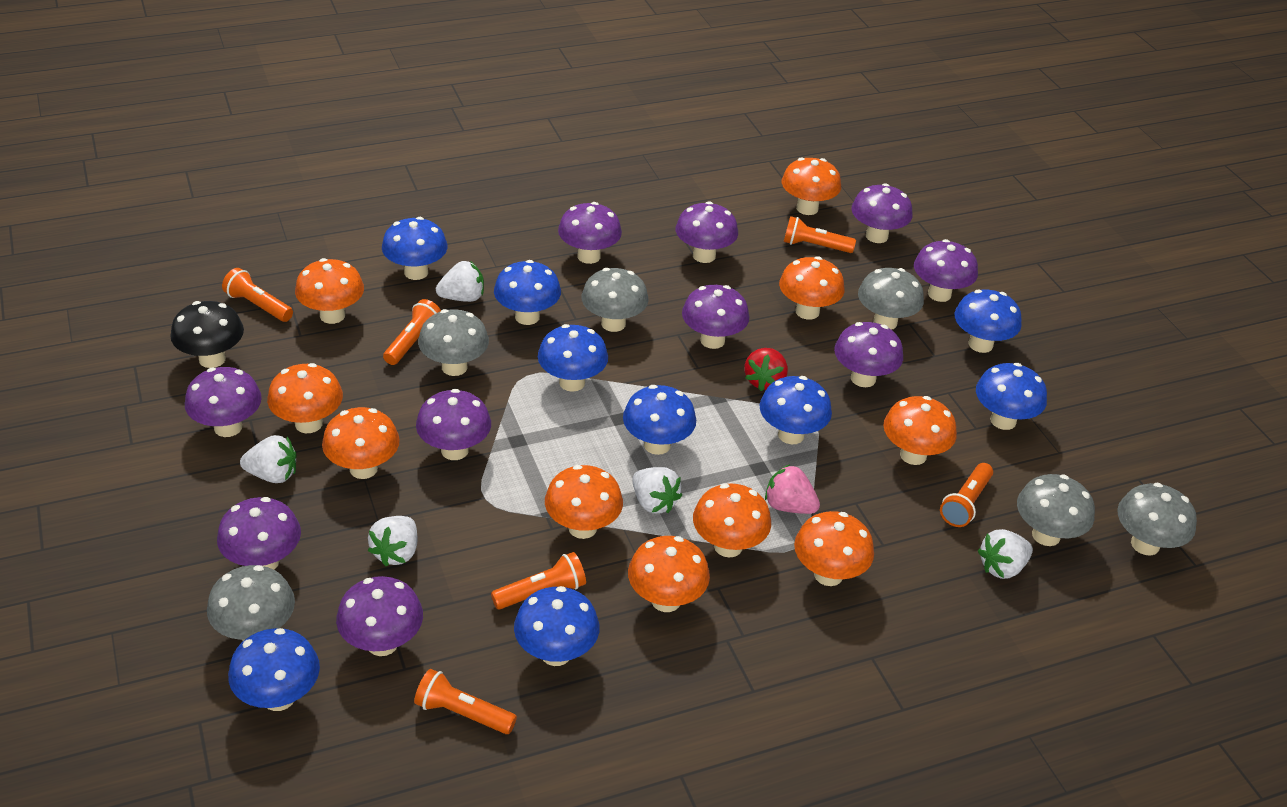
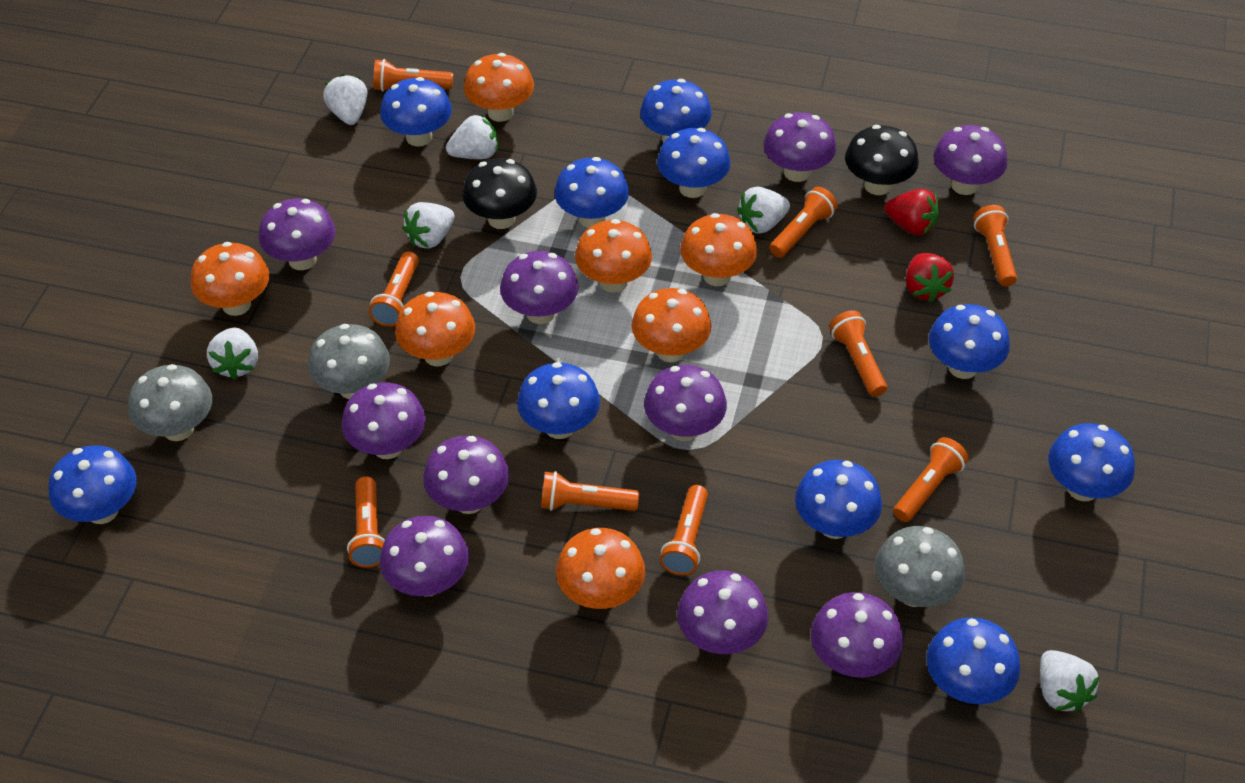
black mushroom: 1 -> 2
blue mushroom: 9 -> 10
grey mushroom: 6 -> 3
orange flashlight: 6 -> 9
orange mushroom: 10 -> 7
pink strawberry: 1 -> 0
red strawberry: 1 -> 2
white strawberry: 5 -> 6

